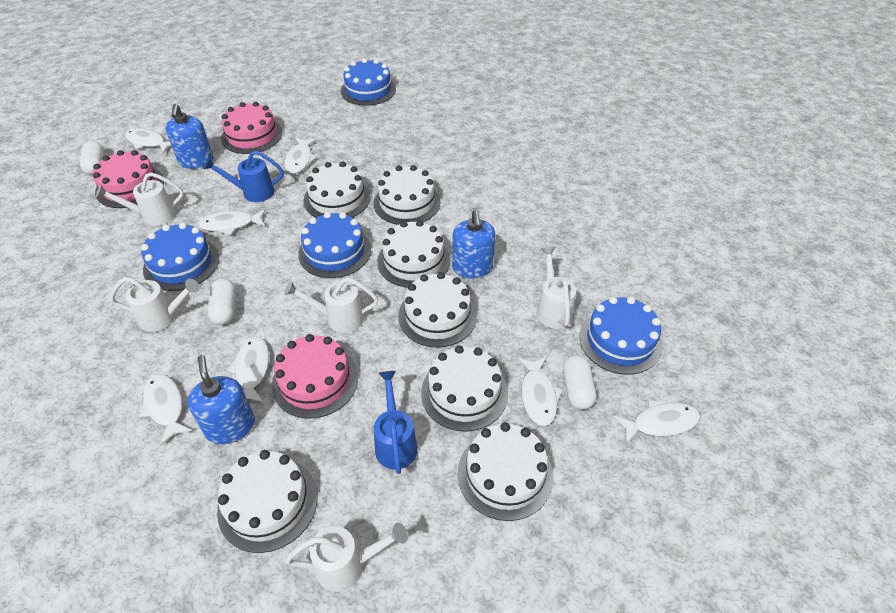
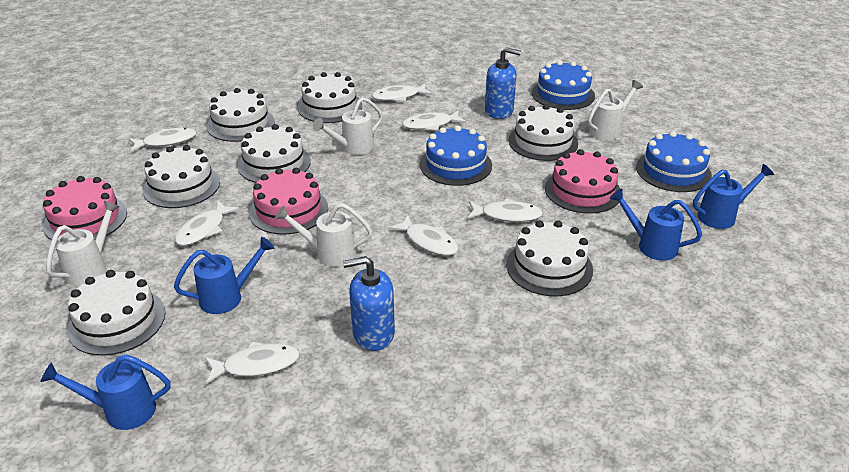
blue cake: 4 -> 3
blue soap dispenser: 3 -> 2
blue watering can: 2 -> 4
white capsule: 3 -> 0
white watering can: 5 -> 4

